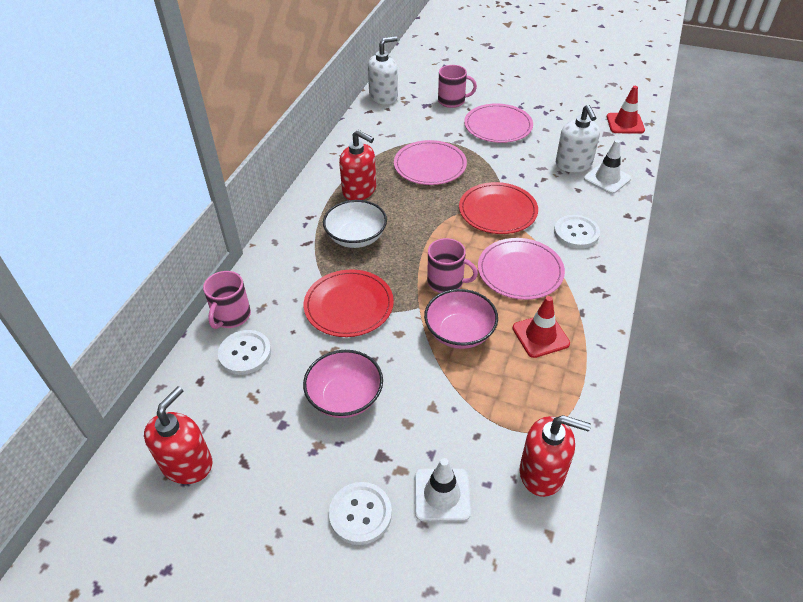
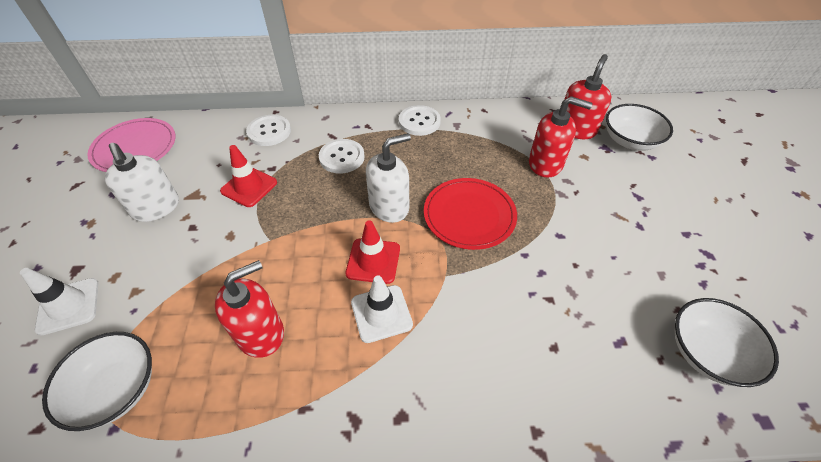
pink bowl: 2 -> 0
pink mug: 3 -> 0
pink plate: 3 -> 1
red plate: 2 -> 1
white bowl: 1 -> 3

